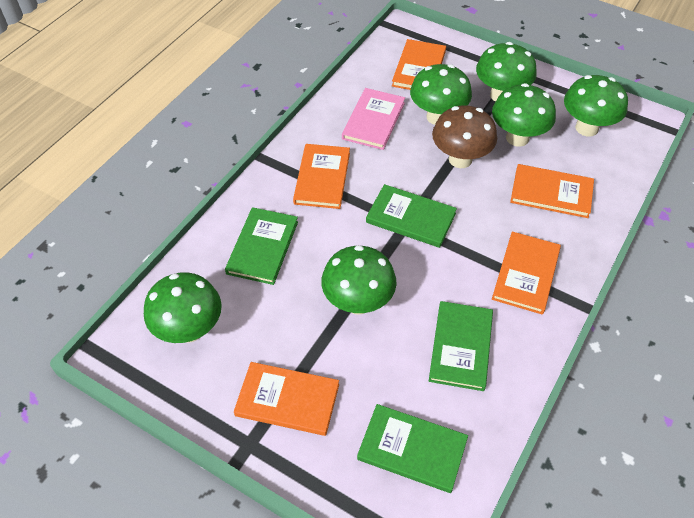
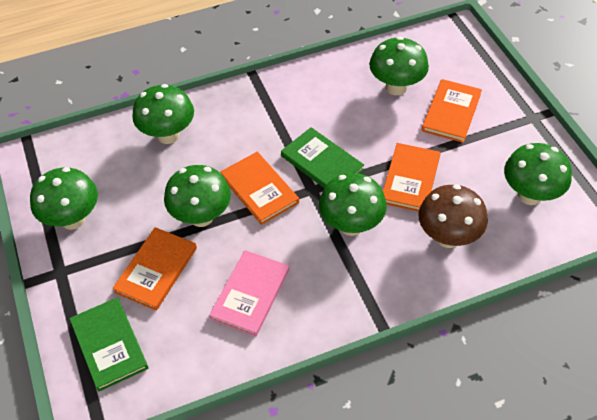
green book: 4 -> 2
orange book: 5 -> 4

